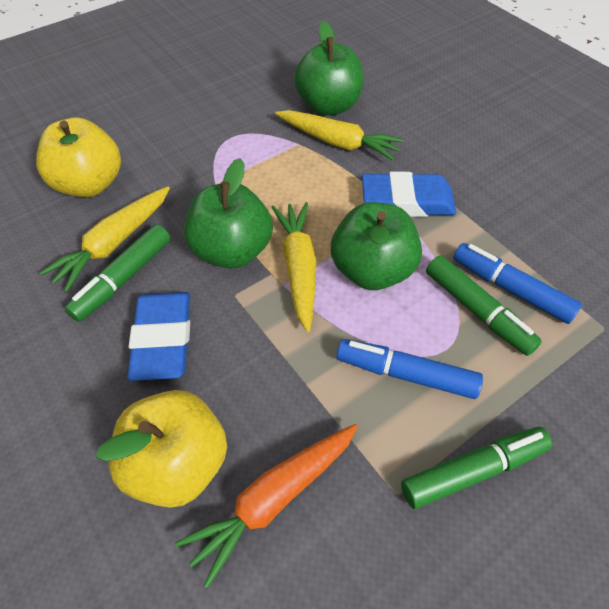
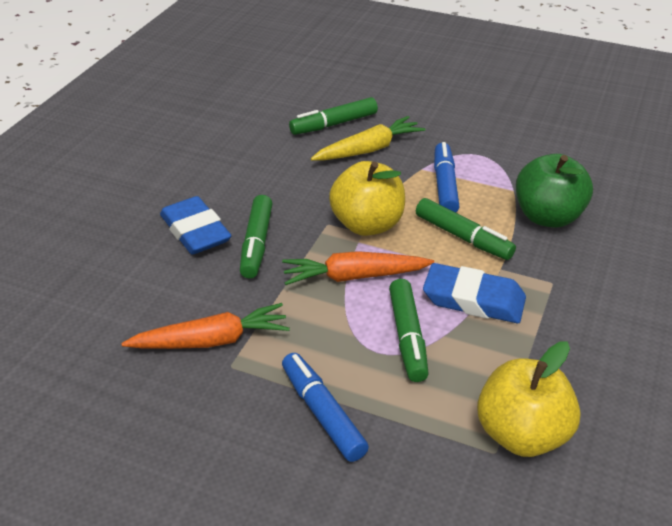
green apple: 3 -> 1
green marker: 3 -> 4
orange carrot: 1 -> 2
yellow carrot: 3 -> 1

